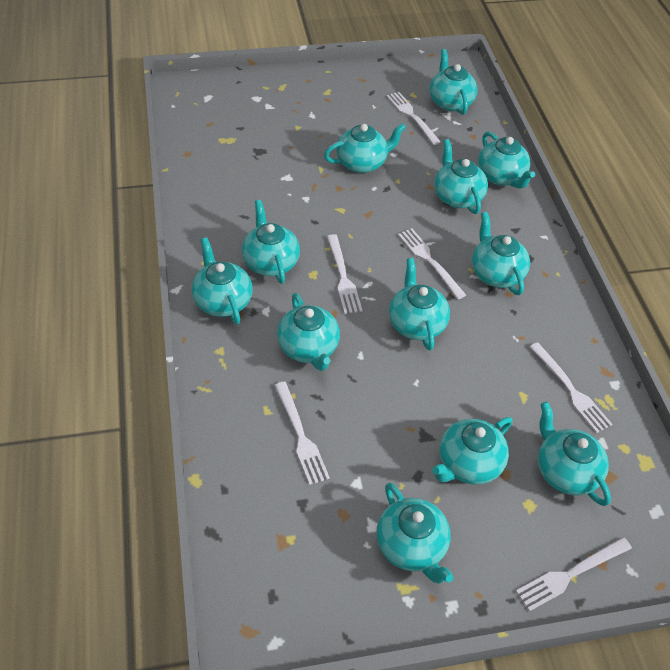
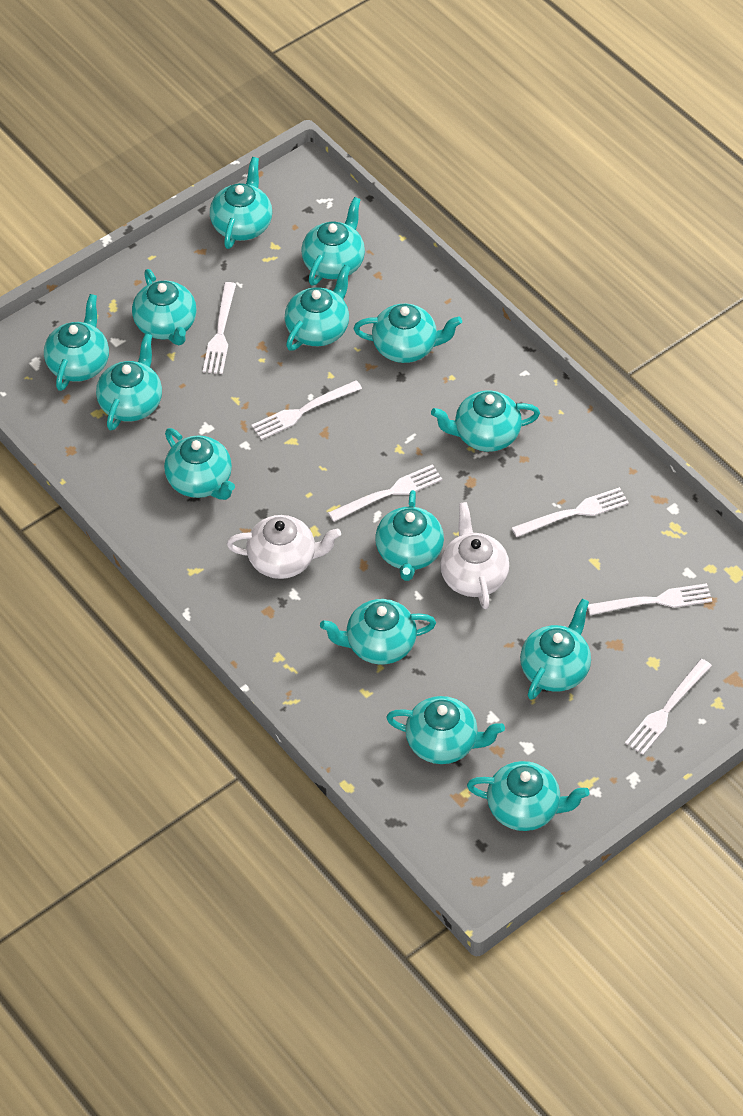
turquoise teapot: 12 -> 14
white teapot: 0 -> 2

